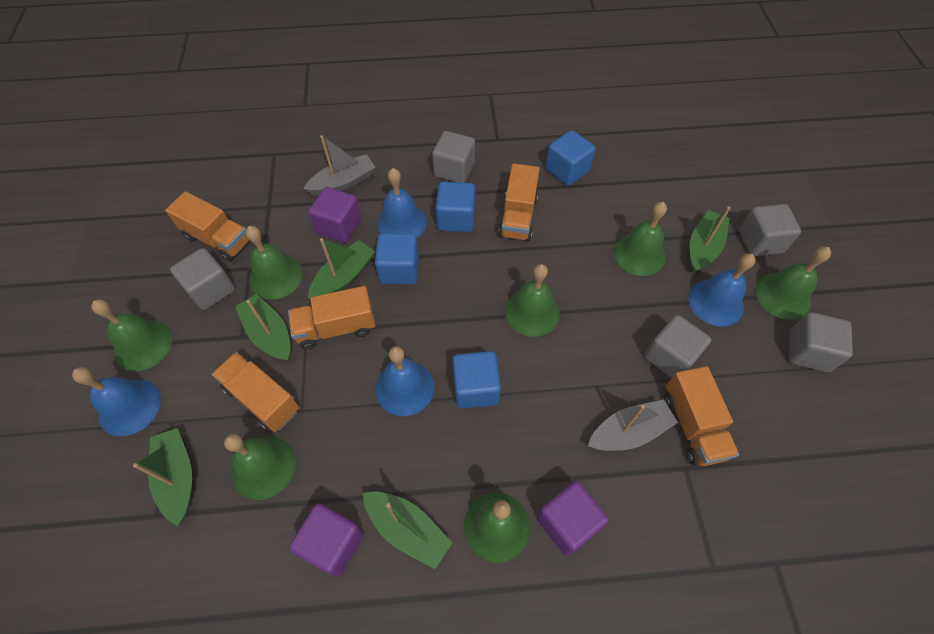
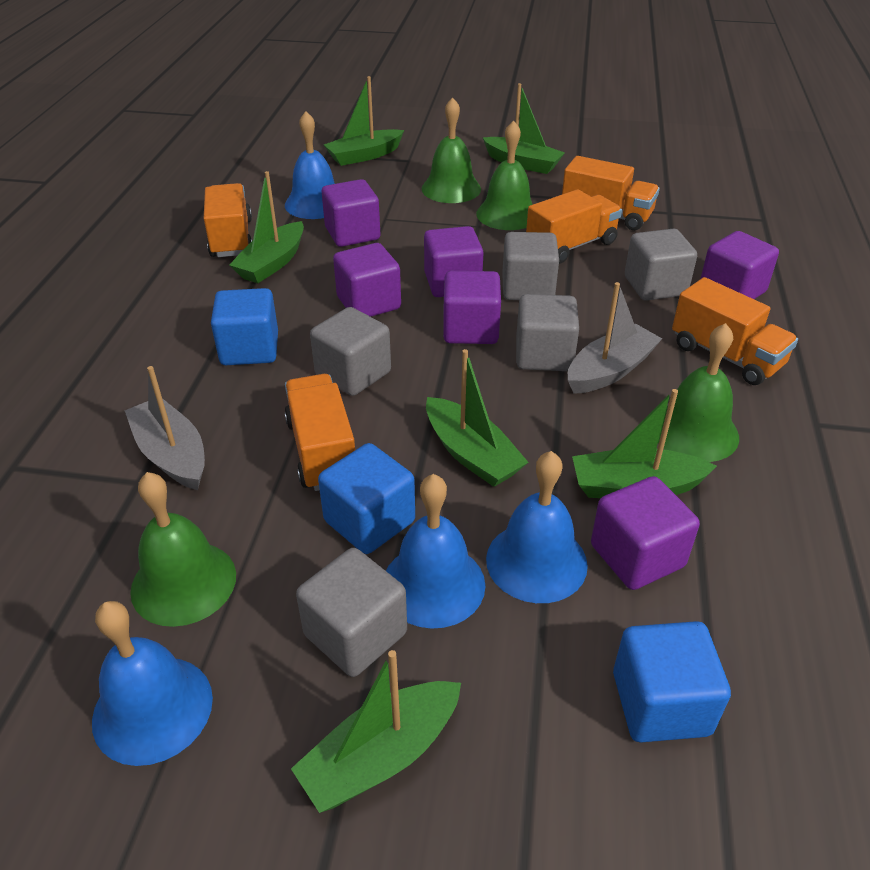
blue cube: 4 -> 3
green bell: 7 -> 4
green boat: 5 -> 6
purple cube: 3 -> 6

